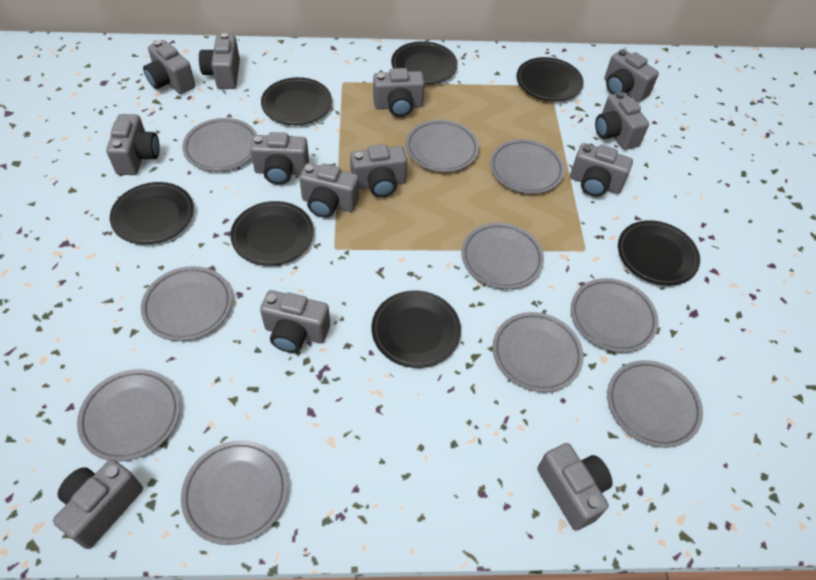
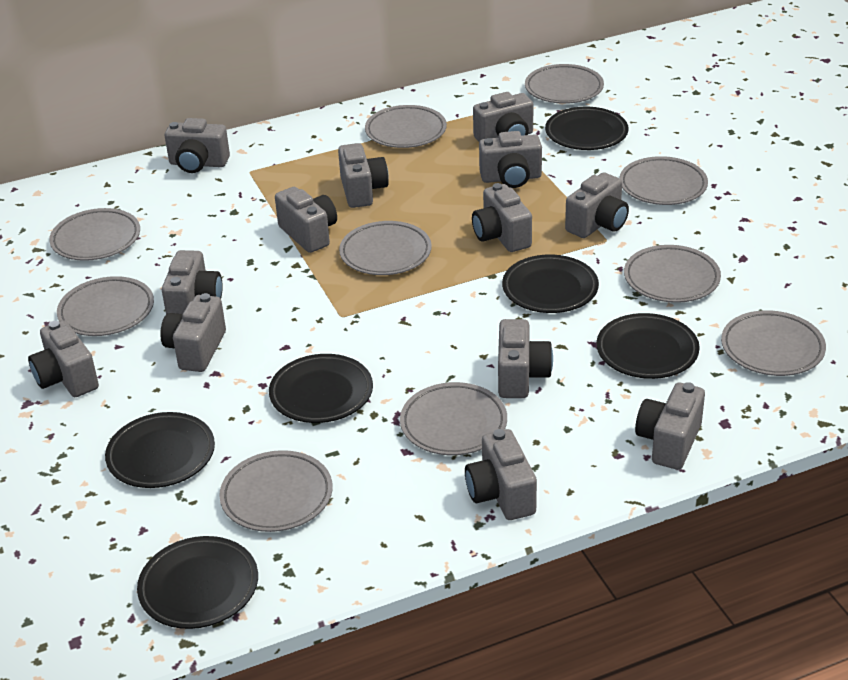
black plate: 7 -> 6

